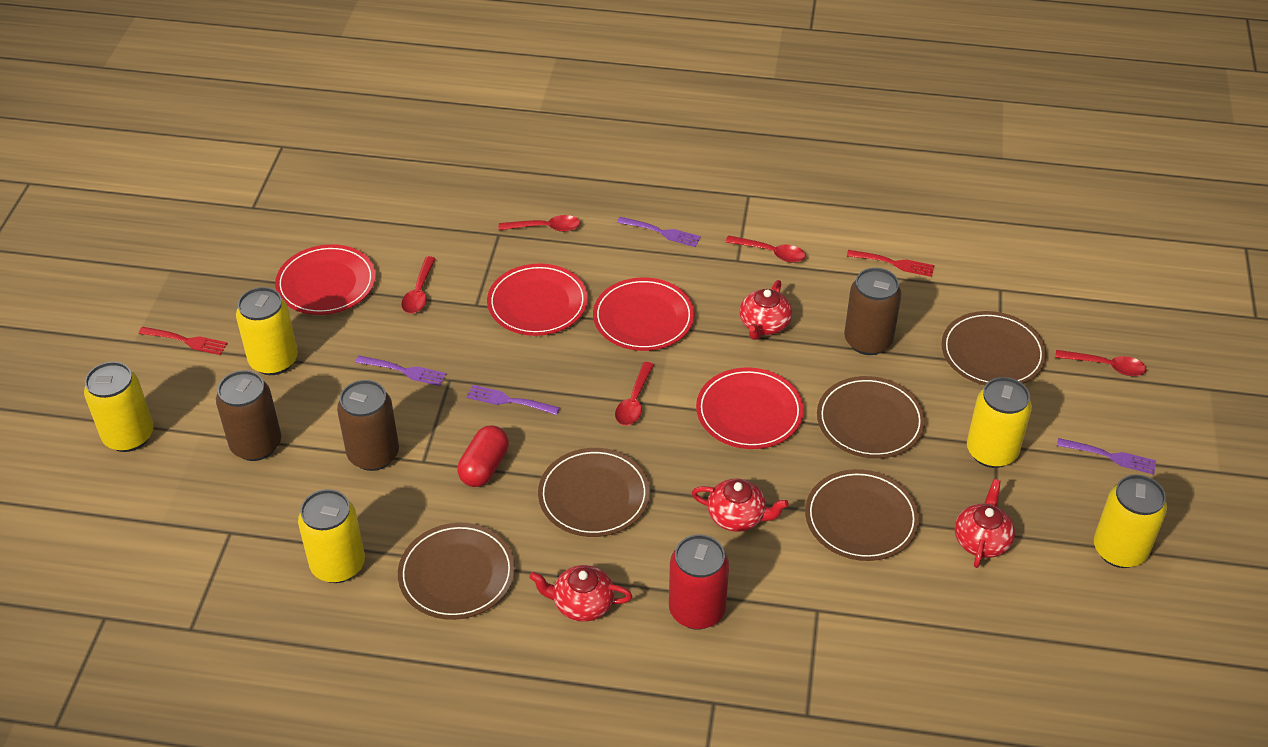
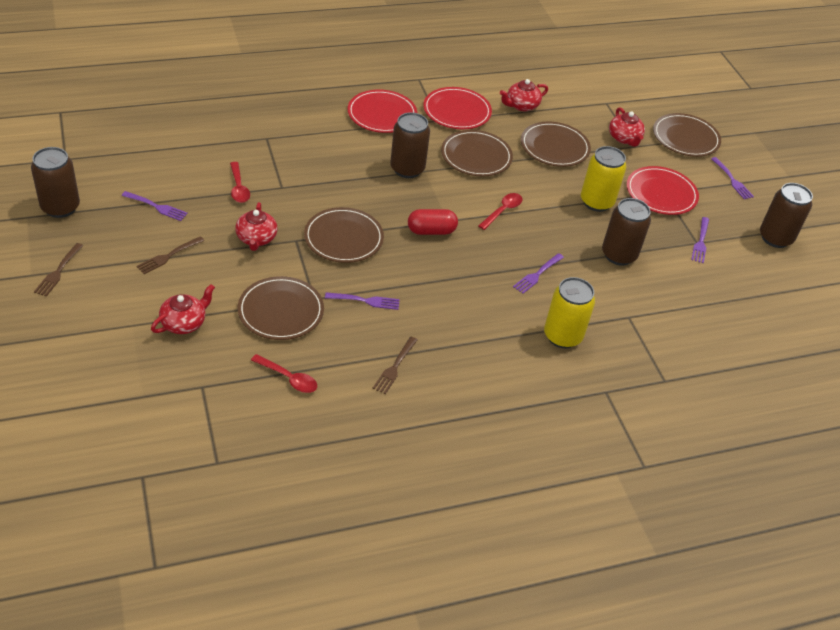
brown can: 3 -> 4
brown fork: 0 -> 3
purple fork: 4 -> 5
red can: 1 -> 0
red fork: 2 -> 0
red plate: 4 -> 3
red spoon: 5 -> 3
yellow can: 5 -> 2

